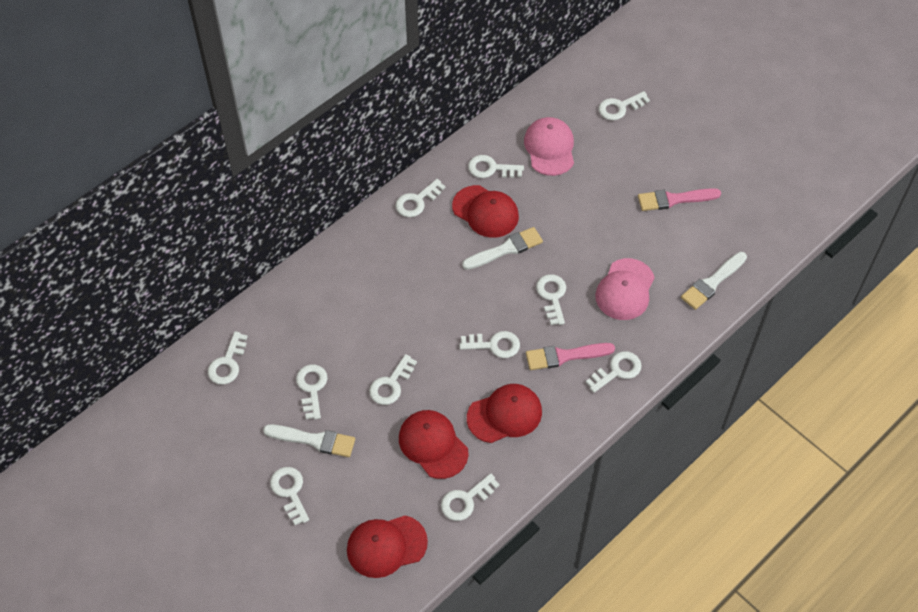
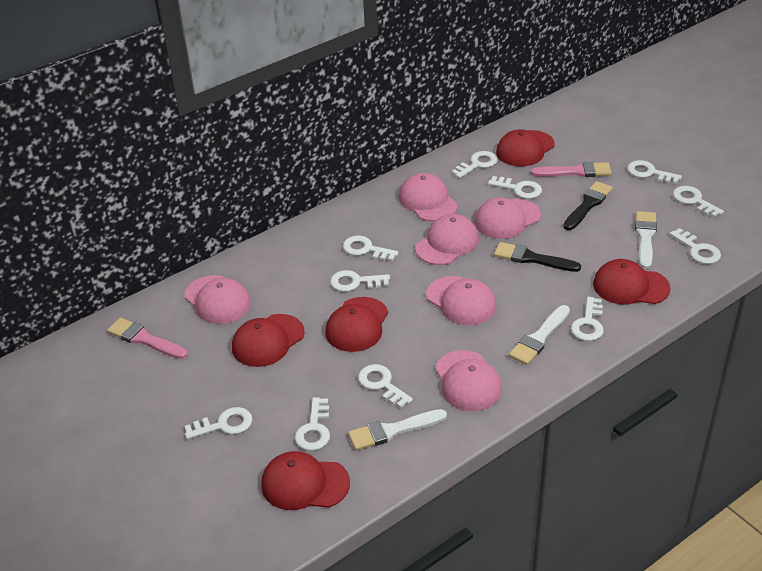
black brush: 0 -> 2
pink cap: 2 -> 6
red cap: 4 -> 5

